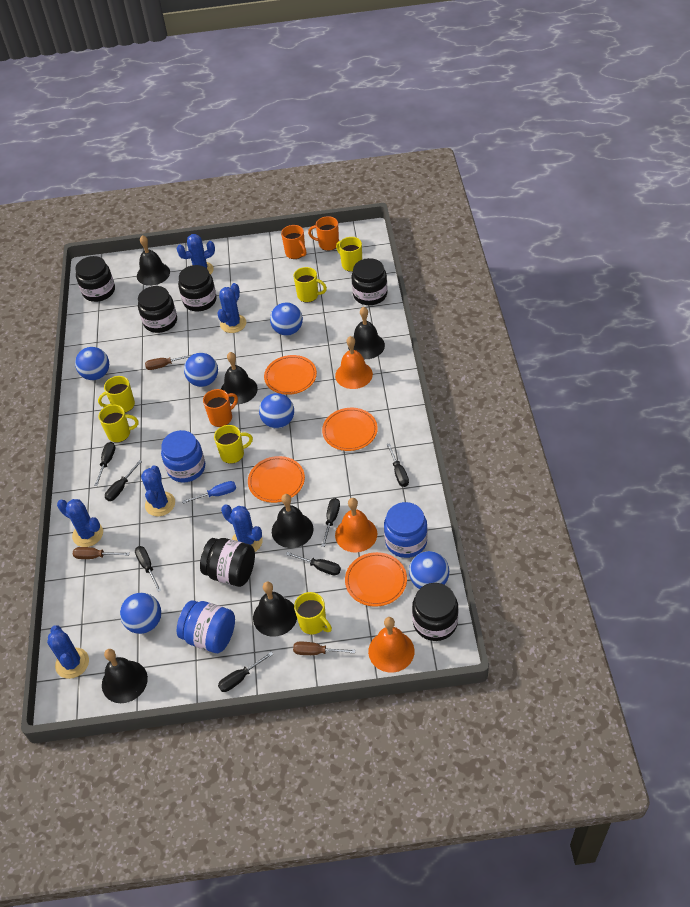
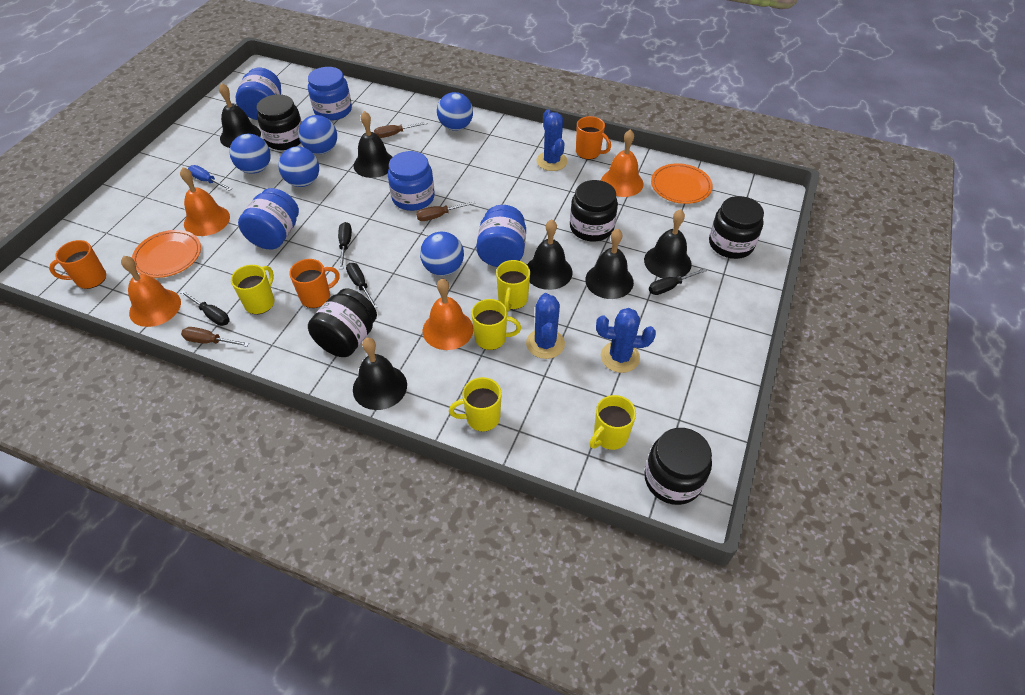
black jar: 6 -> 5
black screwdriver: 7 -> 4
blue ball: 6 -> 5
blue cactus: 6 -> 3
blue jar: 3 -> 5
orange bell: 3 -> 4
orange plate: 4 -> 2
yellow mug: 6 -> 5

